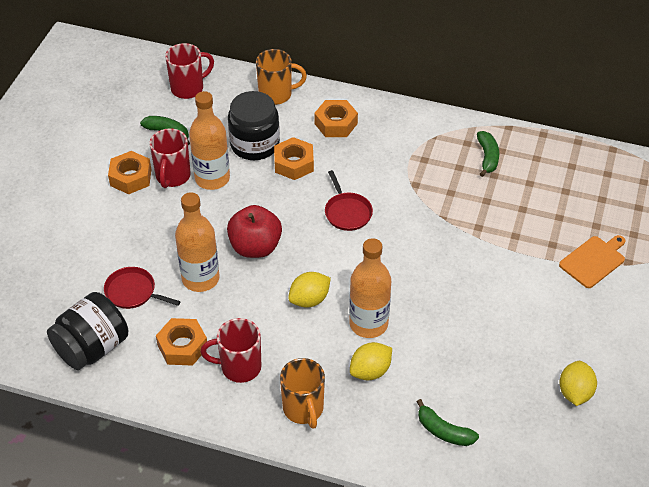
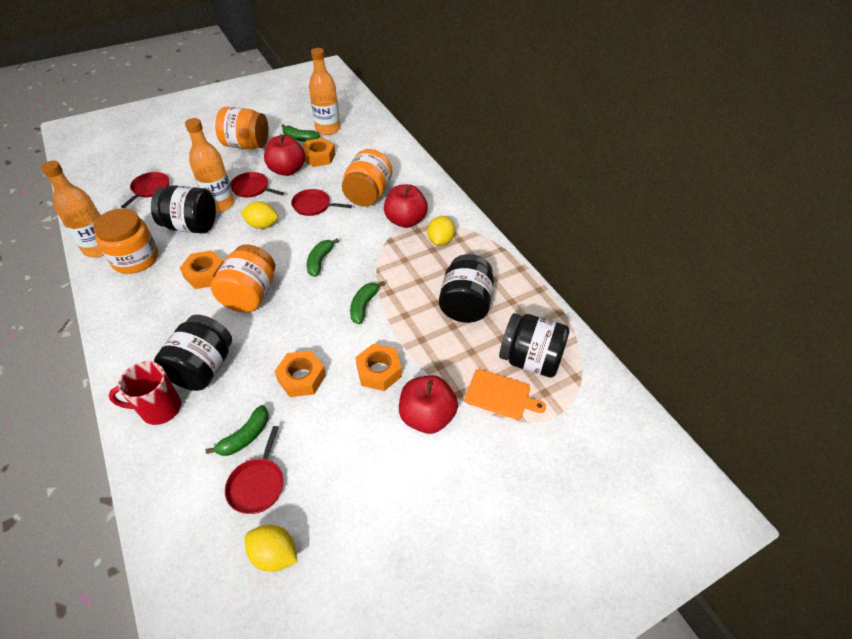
black jar: 2 -> 4
green banana: 3 -> 4
orange jar: 0 -> 4
orange mug: 2 -> 0
red apple: 1 -> 3
red mug: 3 -> 1
red pan: 2 -> 4

